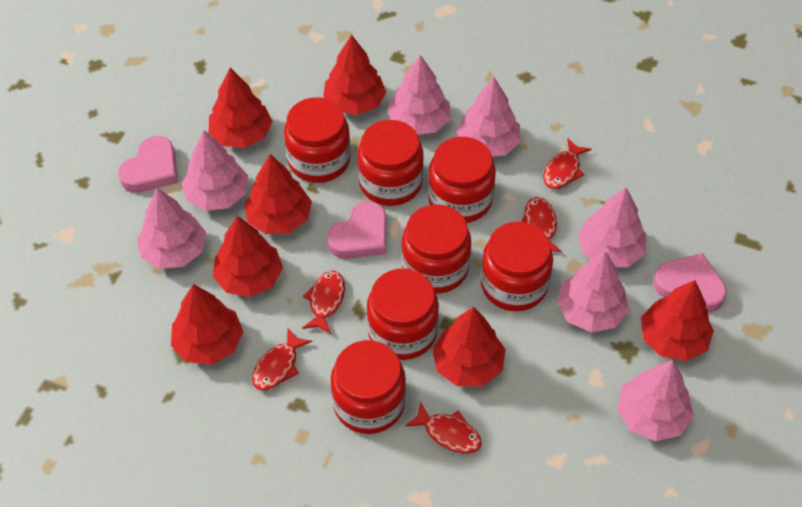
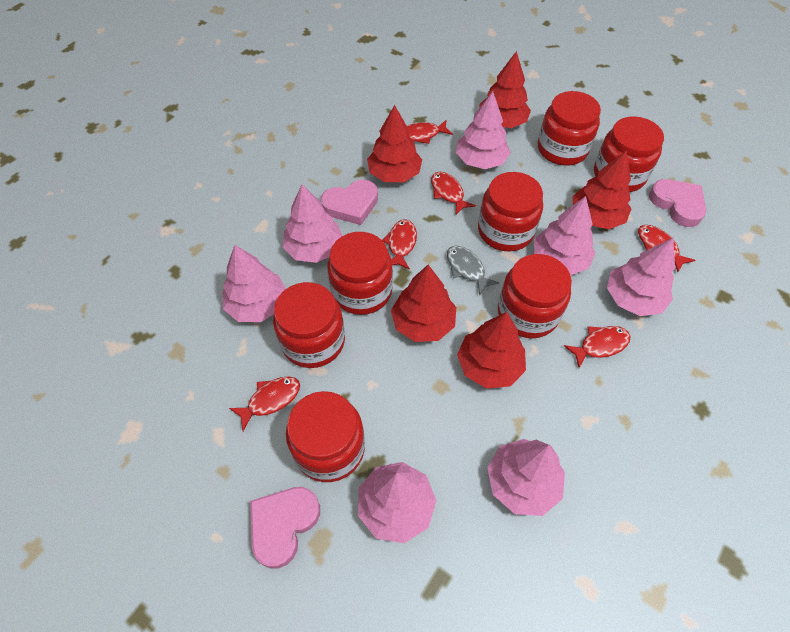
grey fish: 0 -> 1
red fish: 5 -> 6
red tree: 7 -> 5

